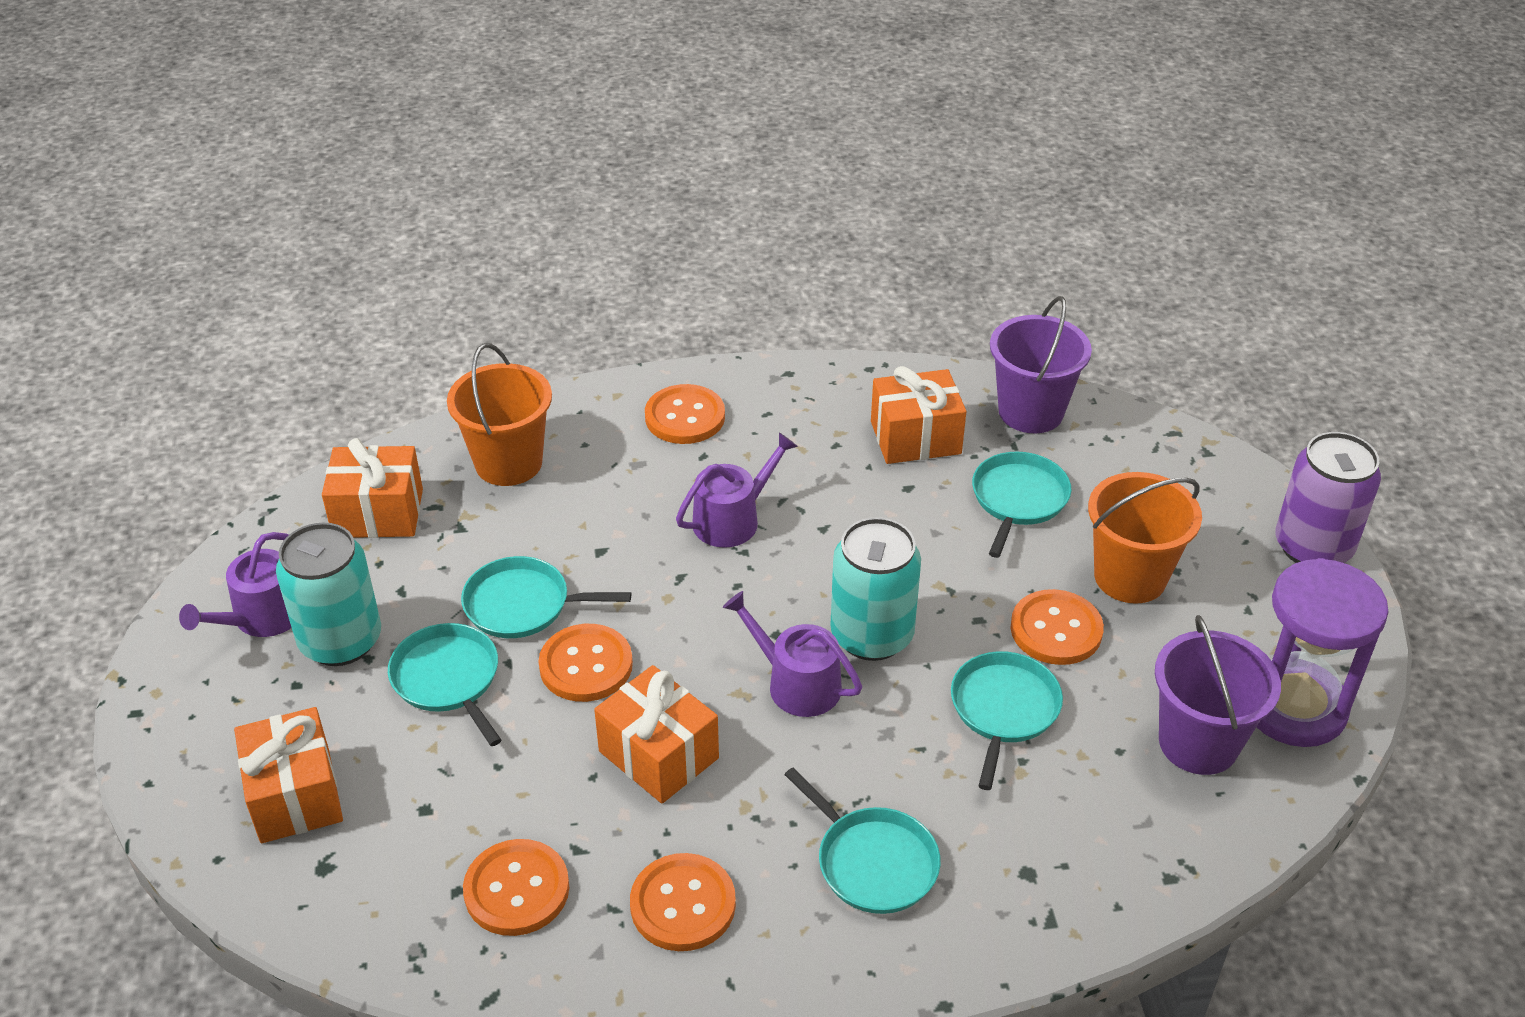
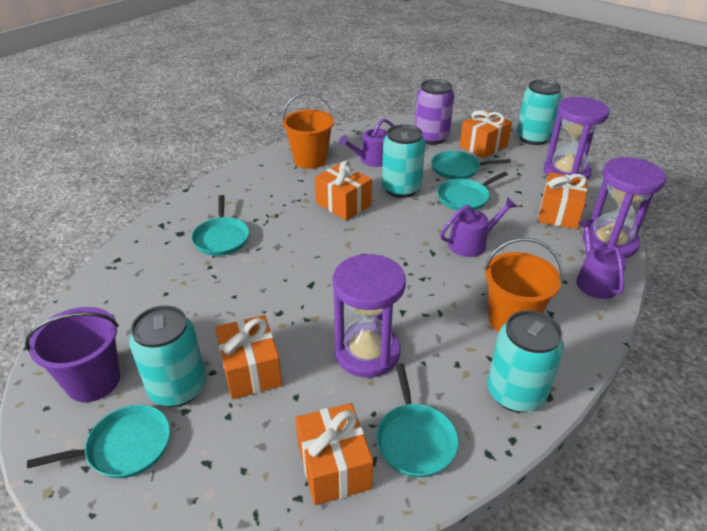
orange button: 5 -> 0
orange gift: 4 -> 5
purple bucket: 2 -> 1
purple hourglass: 1 -> 3
turquoise can: 2 -> 4

